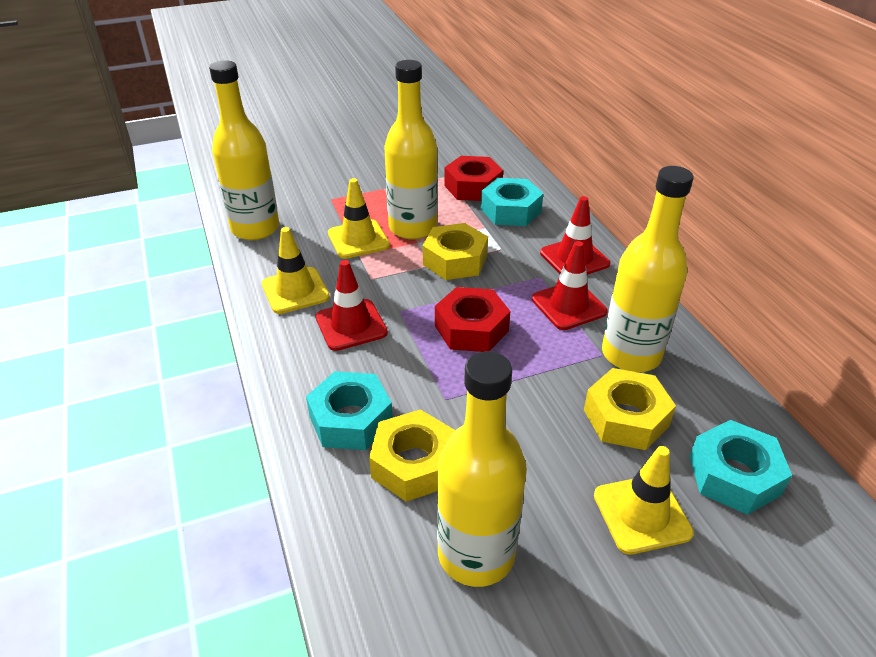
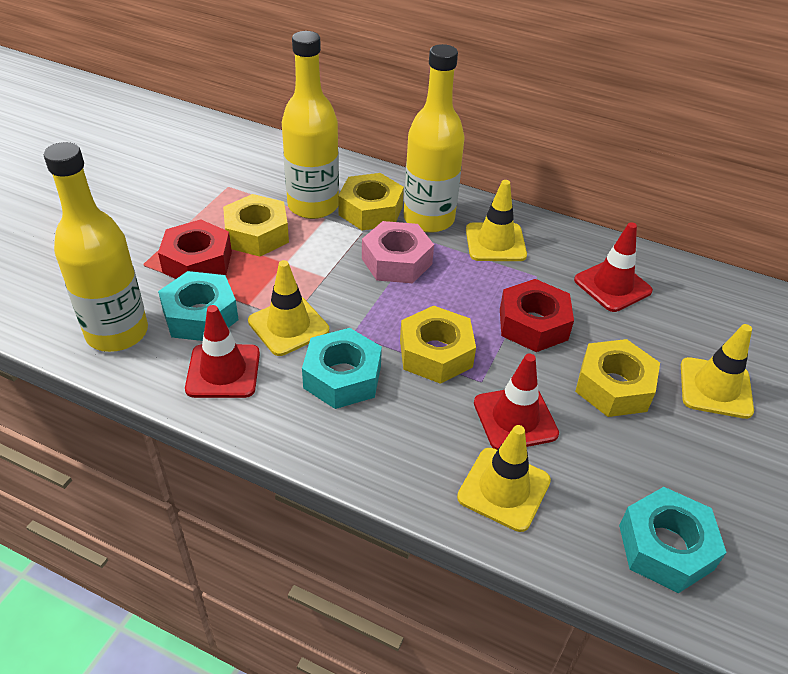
pink nut: 0 -> 1
yellow bottle: 4 -> 3
yellow nut: 3 -> 4
yellow traffic cone: 3 -> 4

